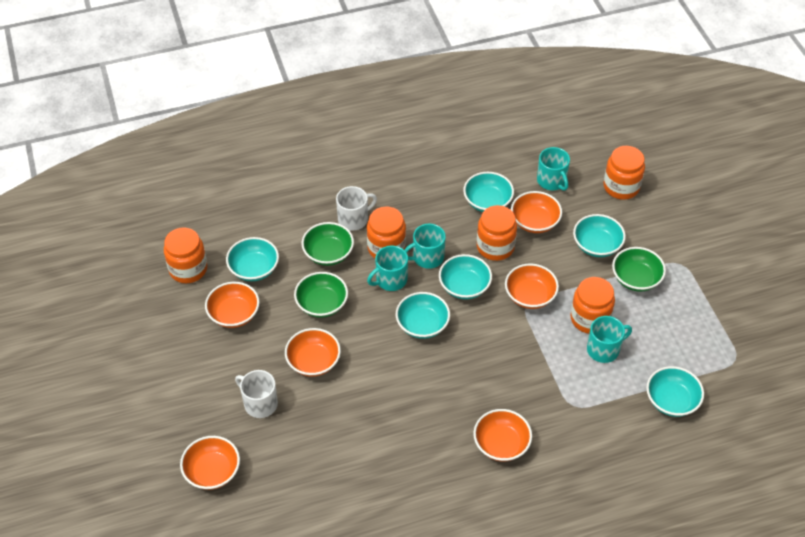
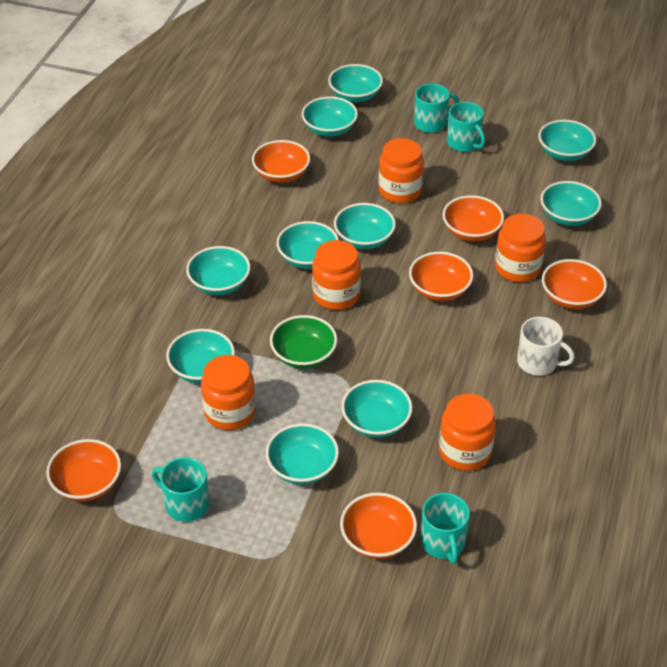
green bowl: 3 -> 1
turquoise bowl: 6 -> 10
white mug: 2 -> 1

